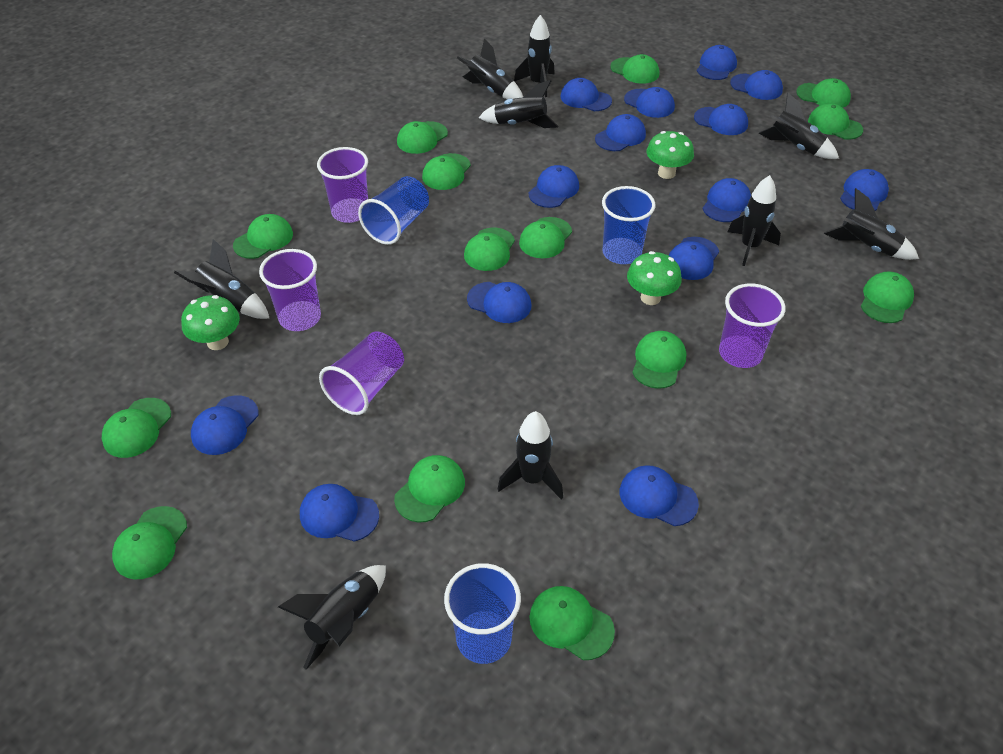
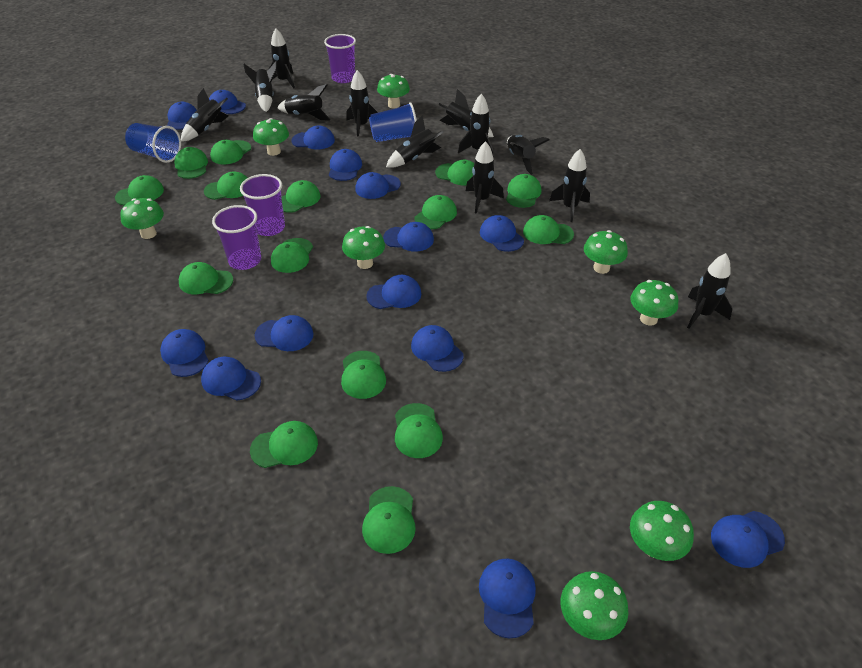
black rocket: 9 -> 12
blue cup: 3 -> 2
green cap: 14 -> 15
green mushroom: 3 -> 8
purple cup: 4 -> 3

